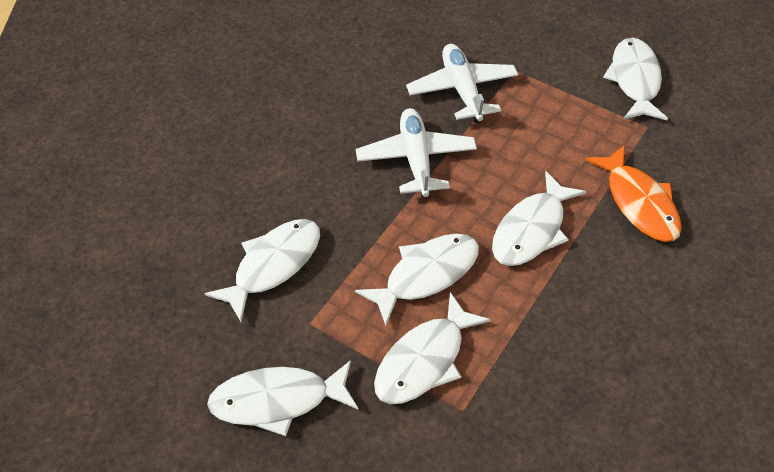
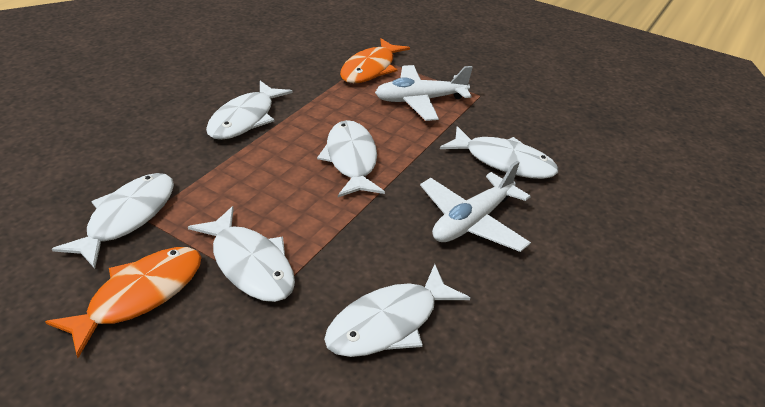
orange fish: 1 -> 2

